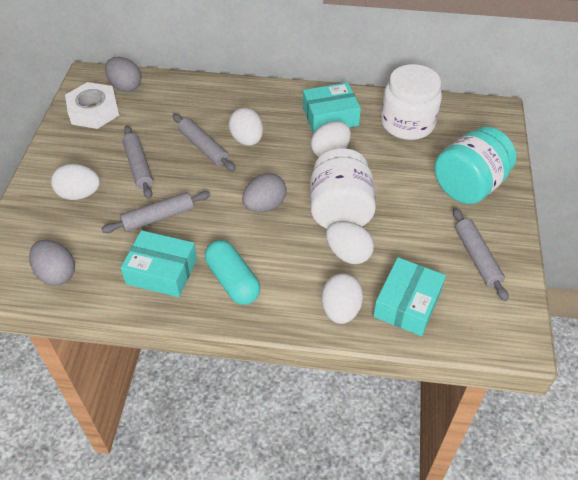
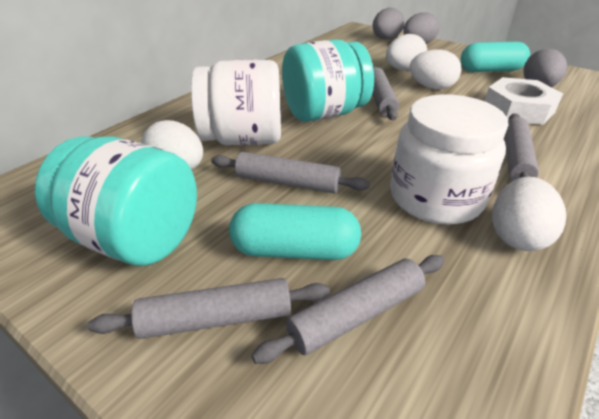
grey rolling pin: 4 -> 5
turquoise box: 3 -> 0
turquoise capsule: 1 -> 2
turquoise jar: 1 -> 2
white egg: 5 -> 4

